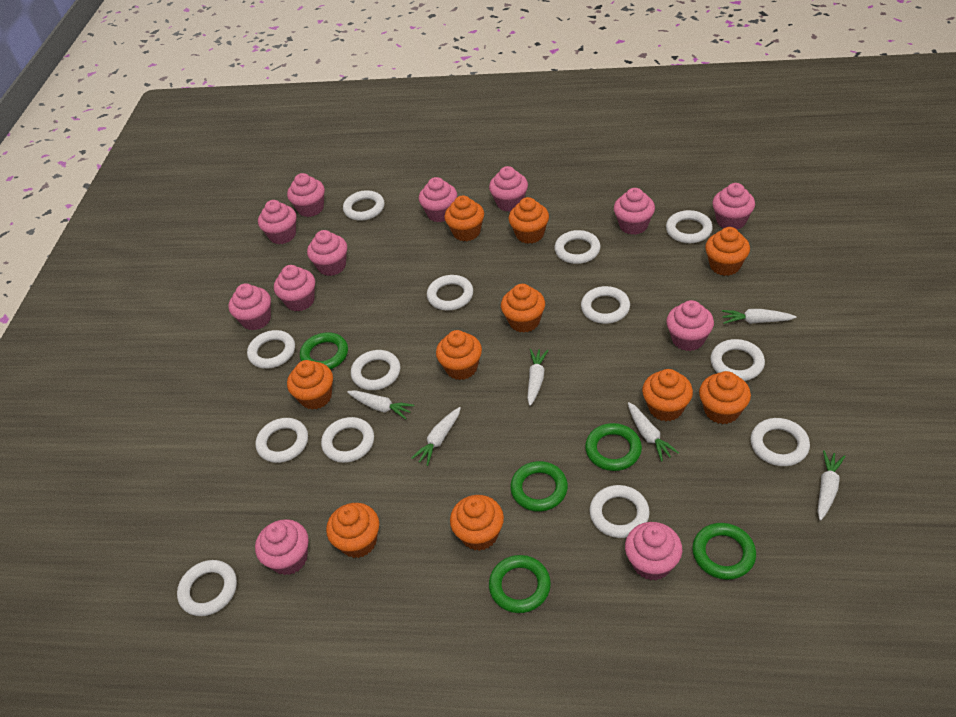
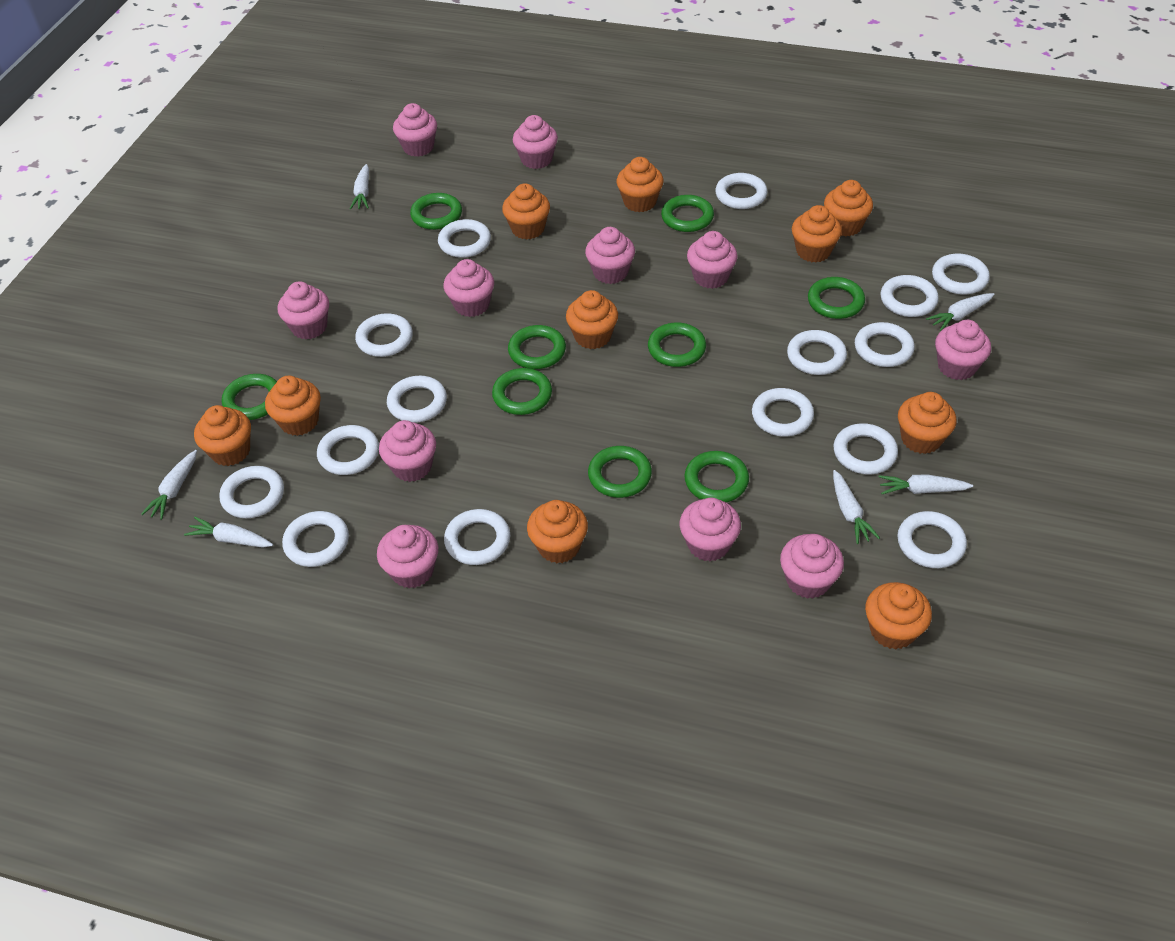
green ring: 5 -> 9
pink cupcake: 12 -> 11
white ring: 13 -> 15

